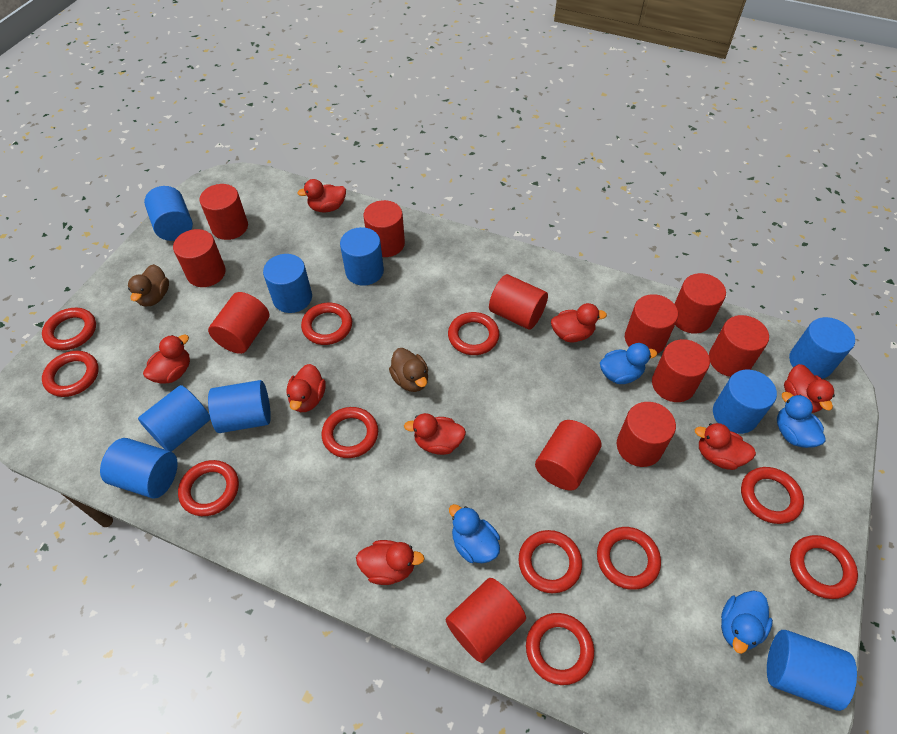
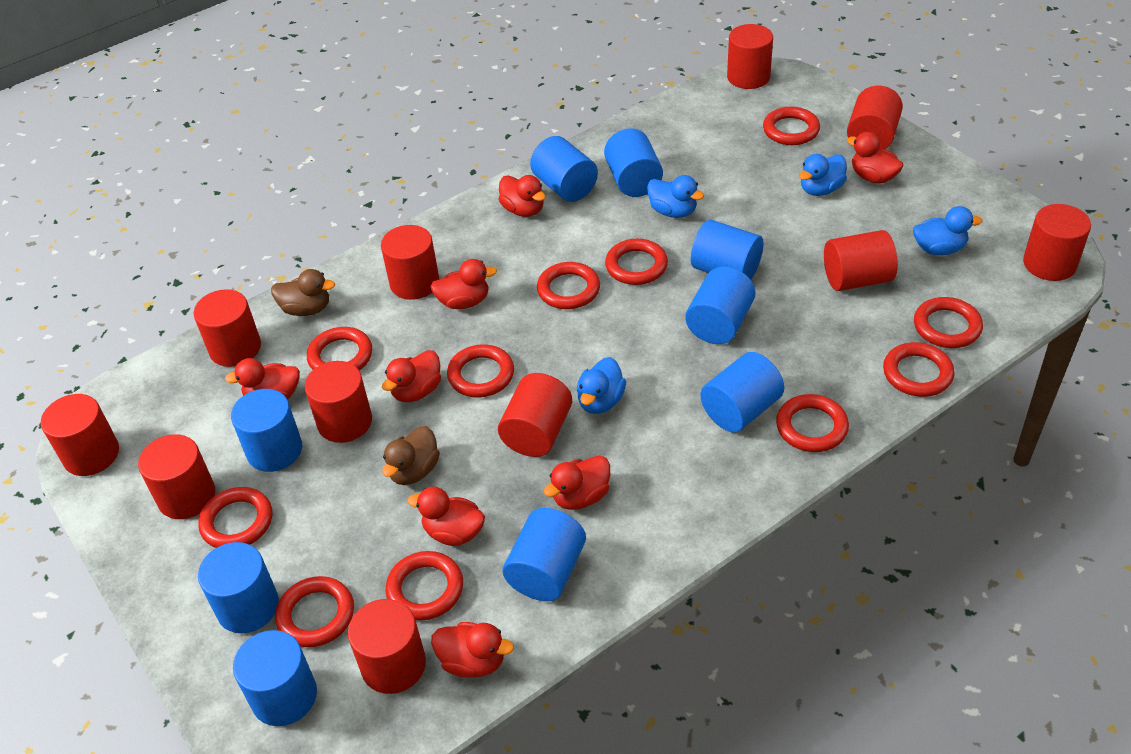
red cylinder: 12 -> 11

